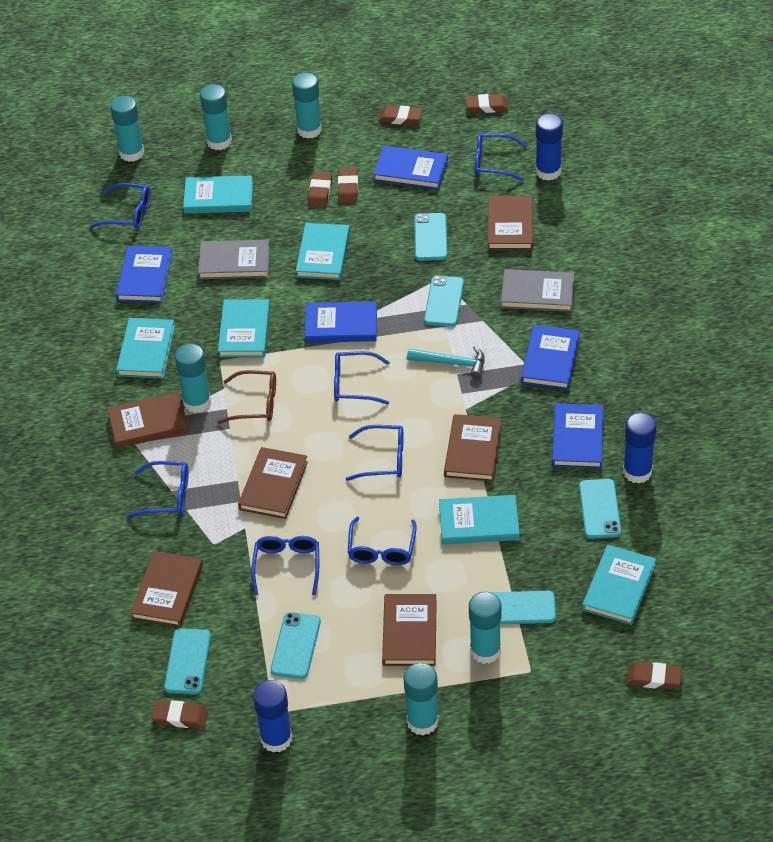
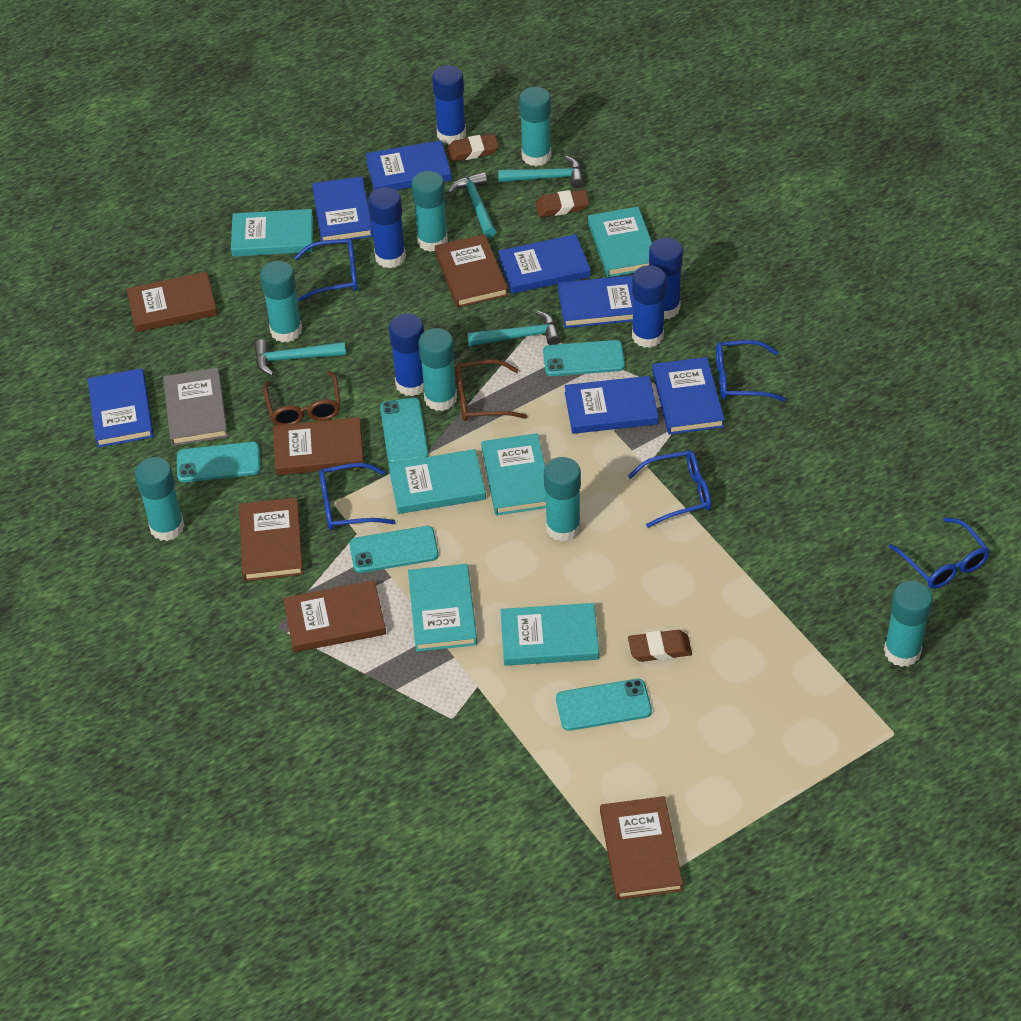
blue book: 5 -> 7
blue glasses: 7 -> 5
blue glue stick: 3 -> 5
brown eraser: 6 -> 3
brown glasses: 1 -> 2
grey book: 2 -> 1
turquoise glue stick: 6 -> 7
turquoise hammer: 1 -> 4
turquoise phone: 6 -> 5

